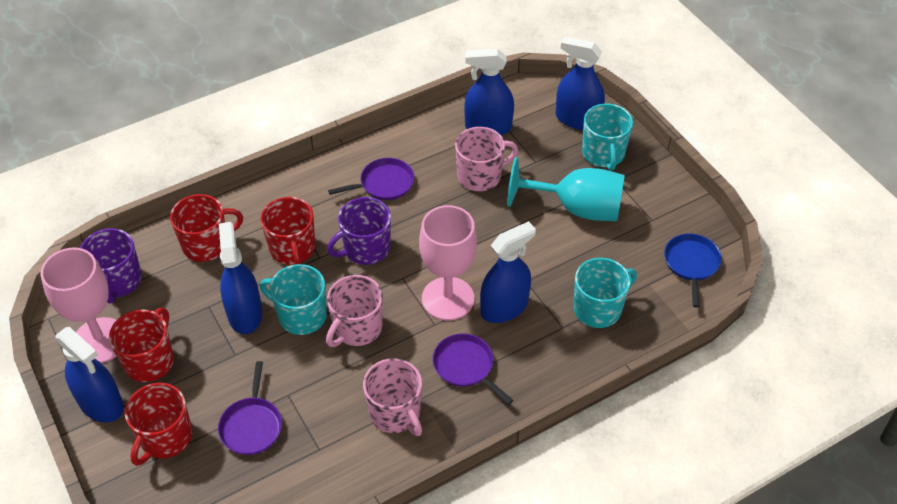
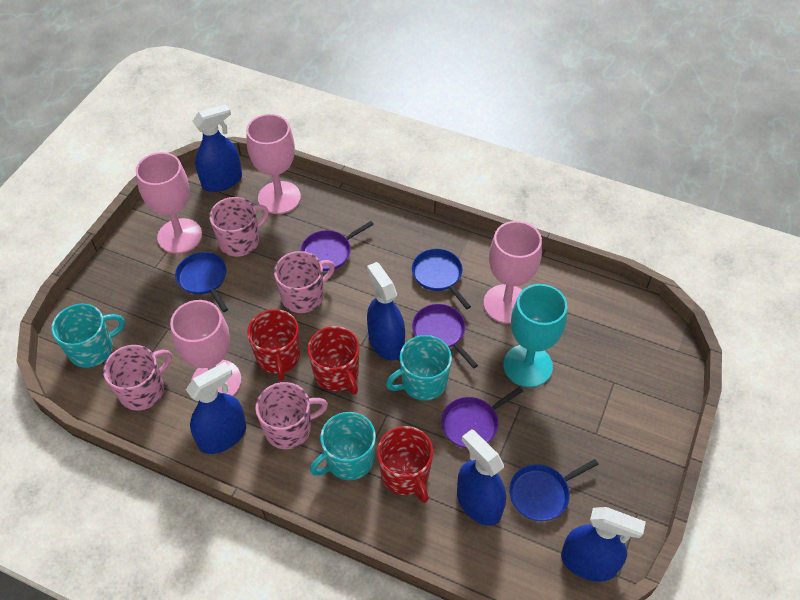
blue pan: 1 -> 3
pink goblet: 2 -> 4
pink mug: 3 -> 4
purple mug: 2 -> 0
red mug: 4 -> 3

